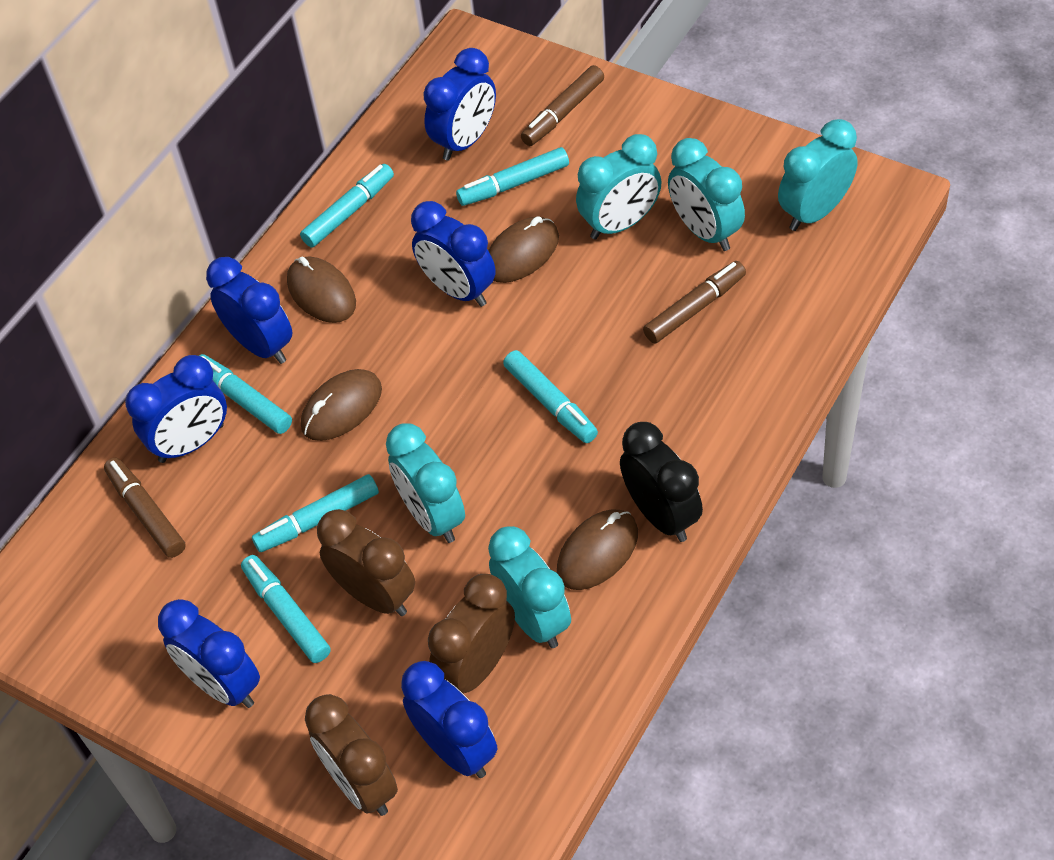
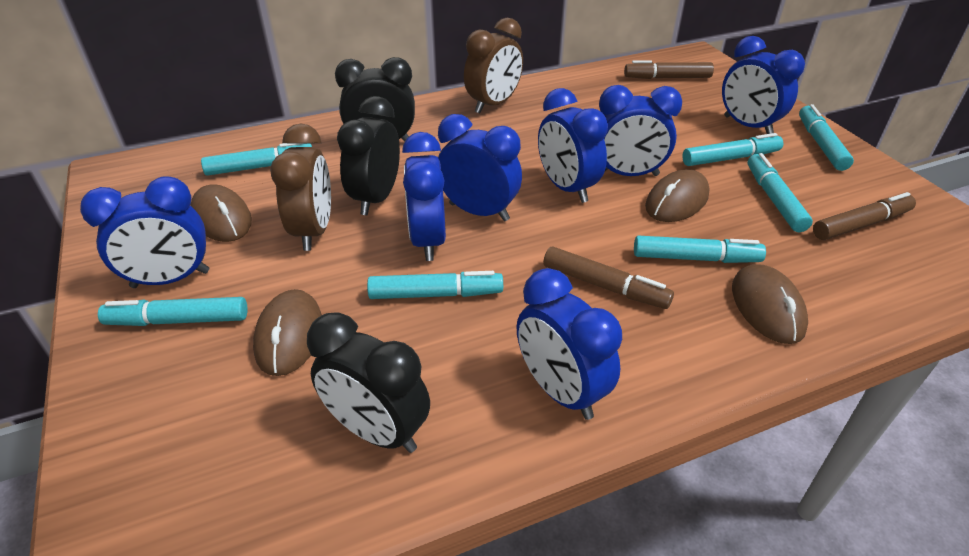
black clock: 1 -> 3
blue clock: 6 -> 7
brown clock: 3 -> 2
turquoise clock: 5 -> 0
turquoise marker: 6 -> 7

